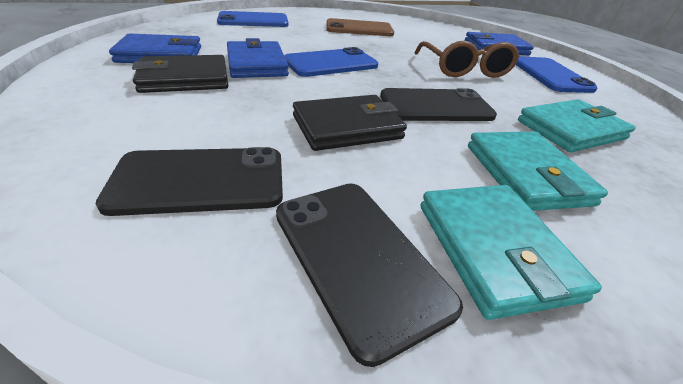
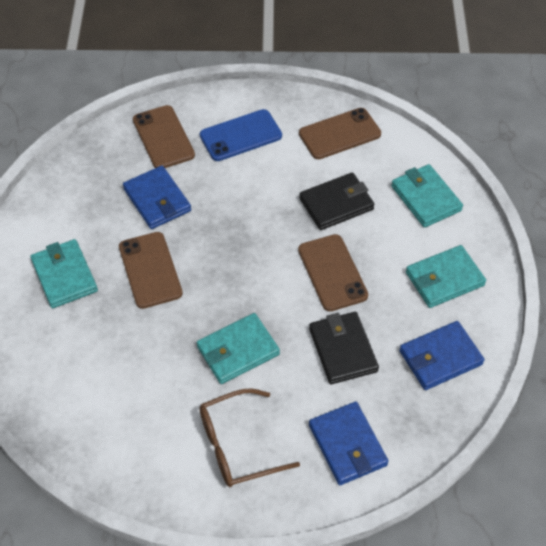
black phone: 3 -> 0
blue phone: 3 -> 1
brown phone: 1 -> 4
turquoise wallet: 3 -> 4

